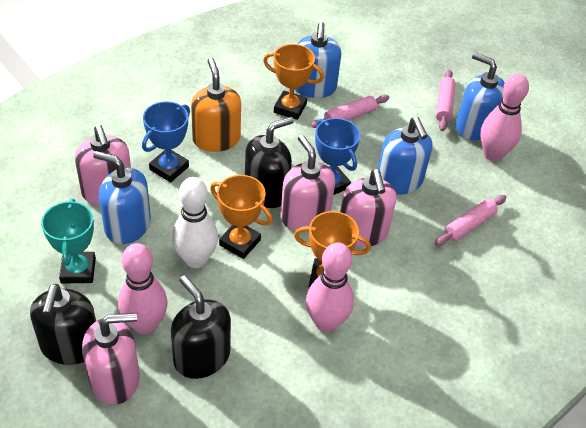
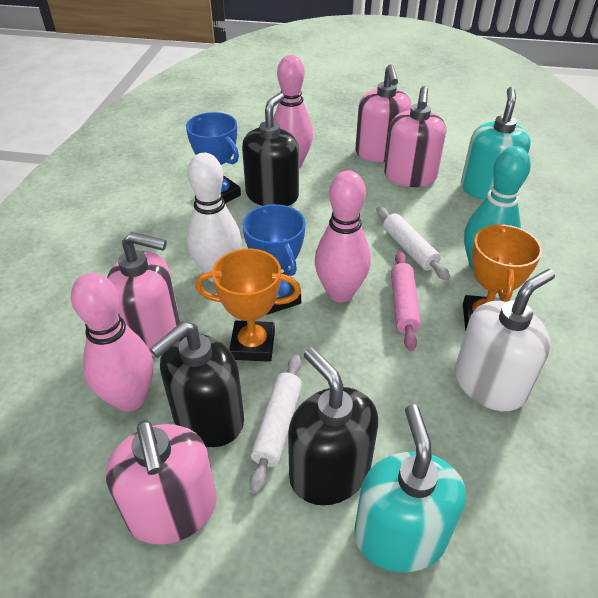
blue soap dispenser: 4 -> 0
orange soap dispenser: 1 -> 0
orange trophy: 3 -> 2
pink rolling pin: 3 -> 1
turquoise bowling pin: 0 -> 1
turquoise soap dispenser: 0 -> 2
turquoise trophy: 1 -> 0
white rolling pin: 0 -> 2
white soap dispenser: 0 -> 1

